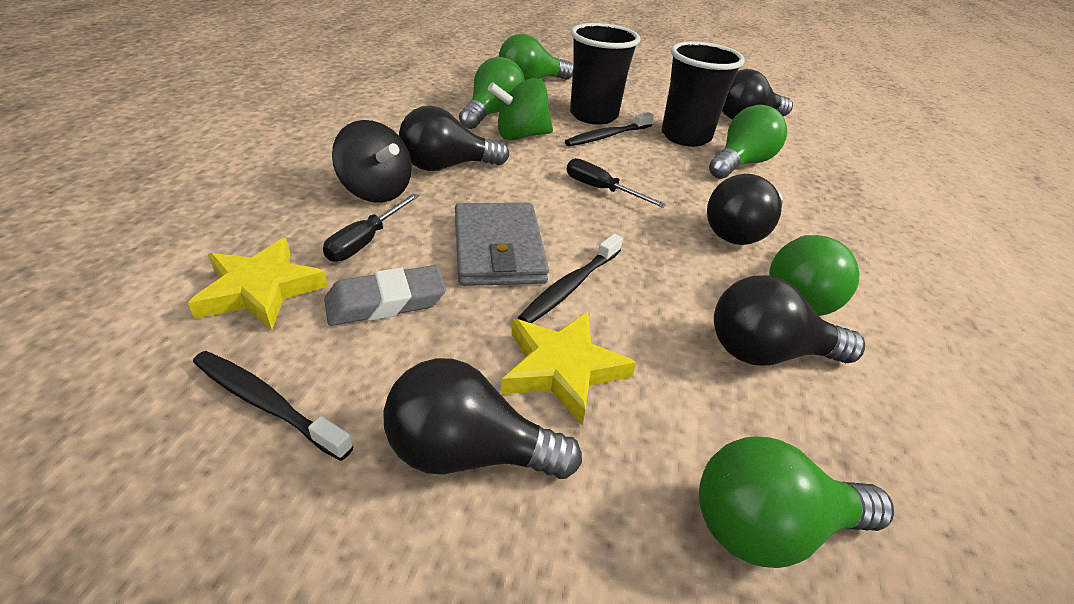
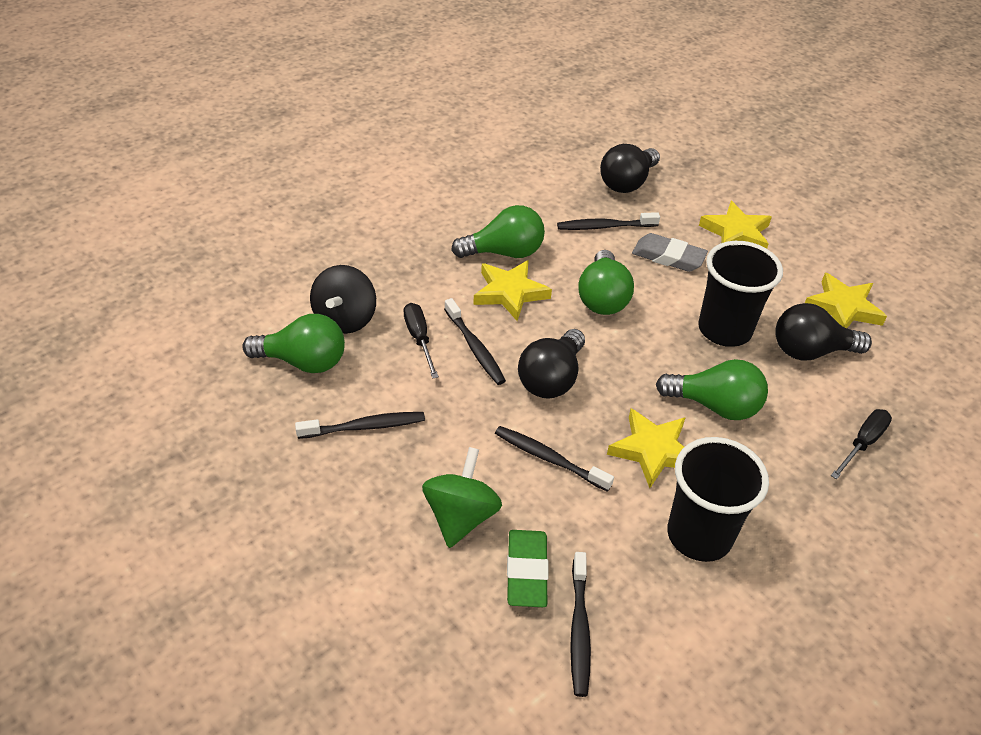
black light bulb: 5 -> 3
black toothbrush: 3 -> 5
green eraser: 0 -> 1
green light bulb: 5 -> 4
grey wallet: 1 -> 0
yellow star: 2 -> 4

